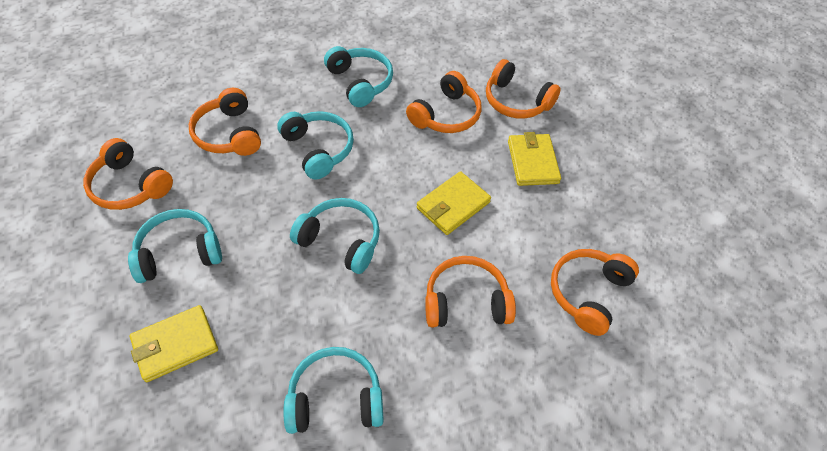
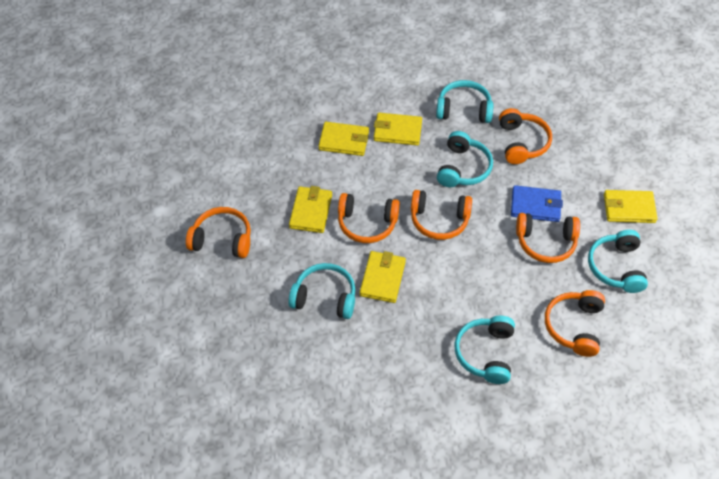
blue wallet: 0 -> 1
yellow wallet: 3 -> 5

